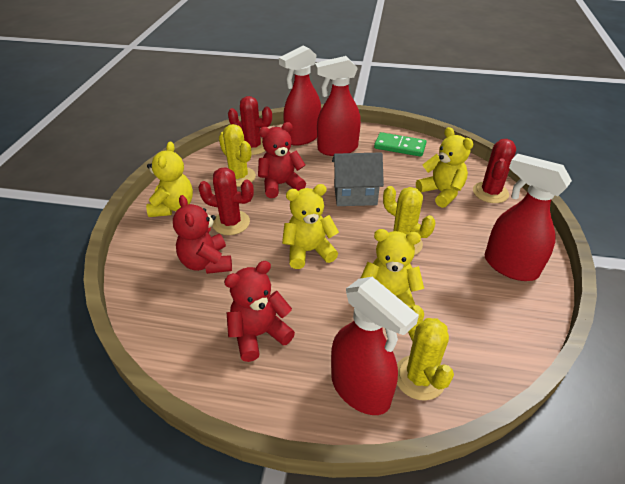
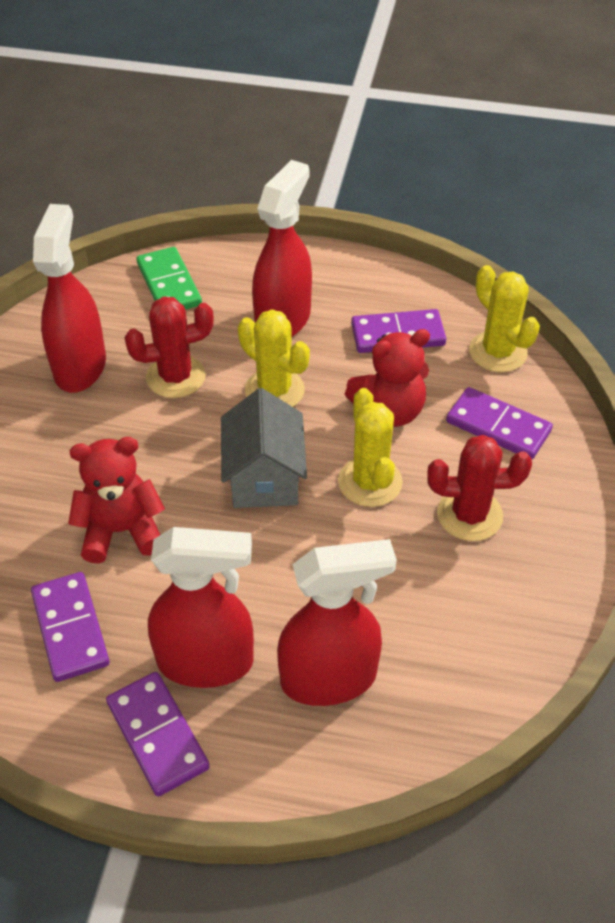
purple domino: 0 -> 4
red cactus: 3 -> 2
red teddy bear: 3 -> 2
yellow teddy bear: 4 -> 0

